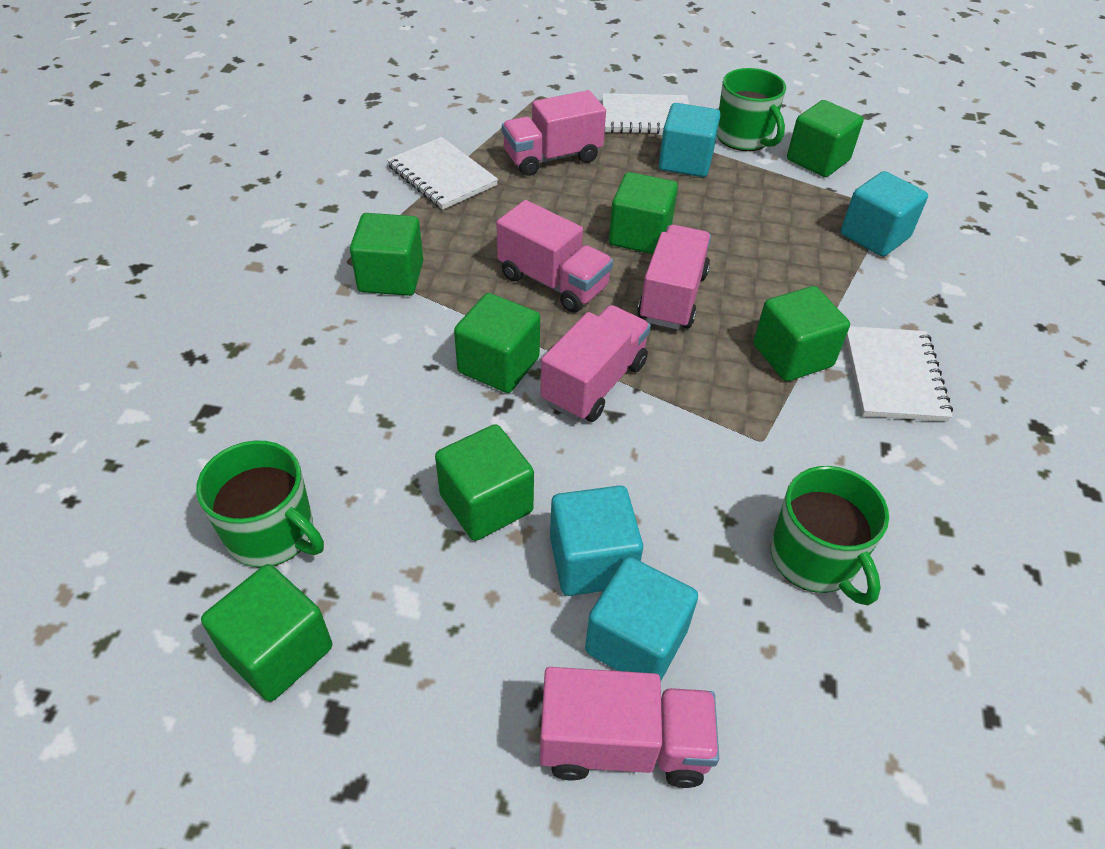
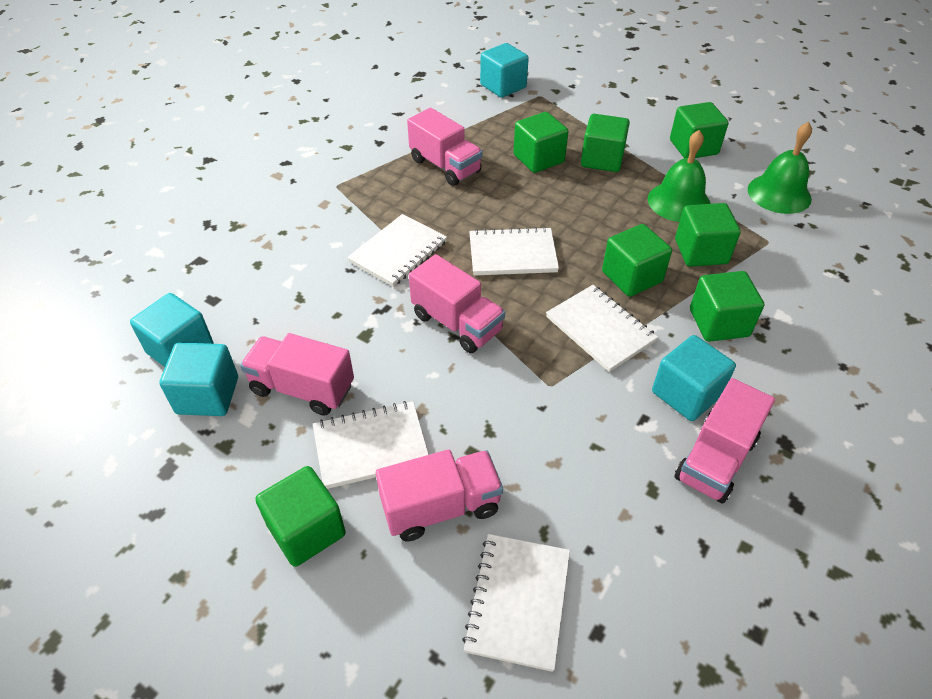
green bell: 0 -> 2
green mug: 3 -> 0
white notebook: 3 -> 5

